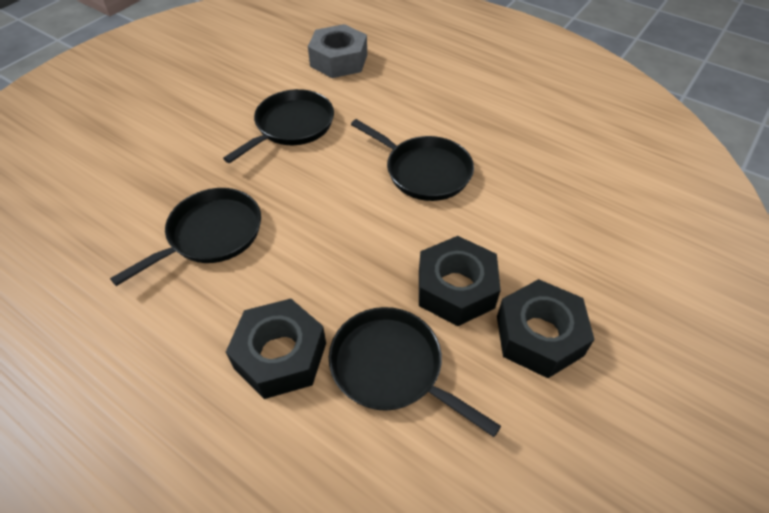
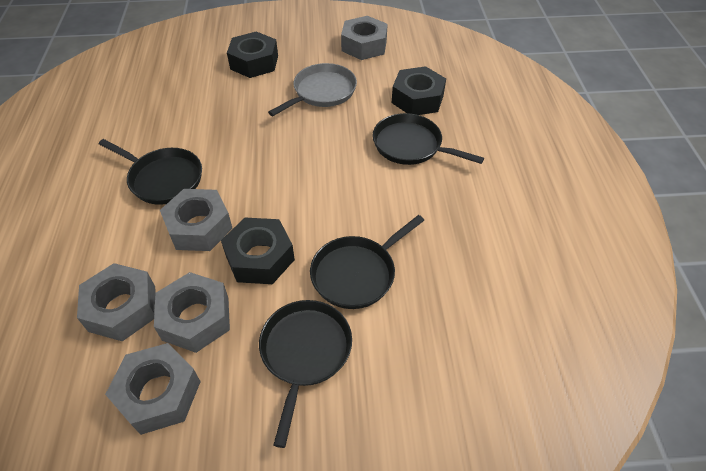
grey nut: 1 -> 5
grey pan: 0 -> 1

